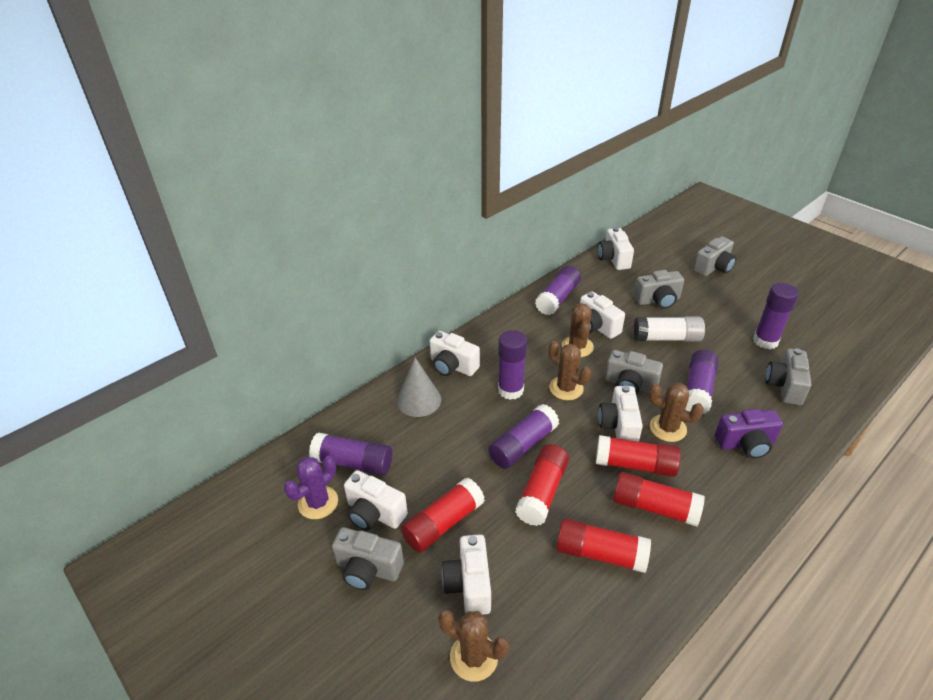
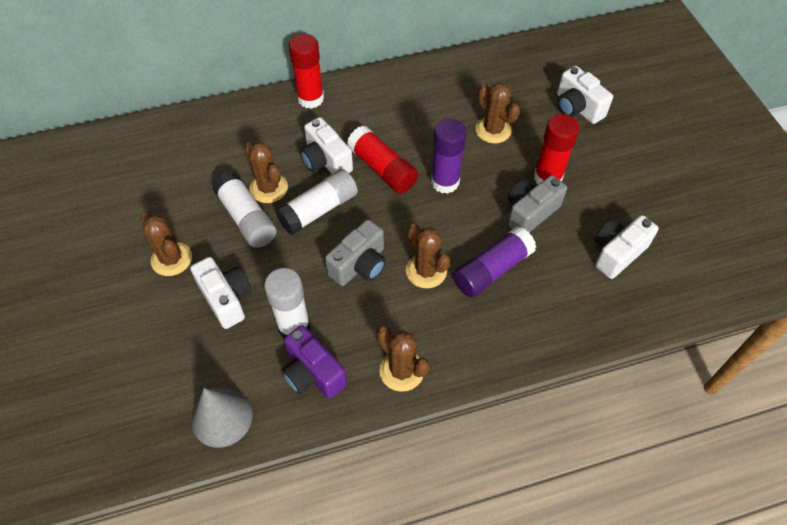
brown cactus: 4 -> 5
grey camera: 5 -> 2
purple cactus: 1 -> 0
purple glue stick: 6 -> 2
red glue stick: 5 -> 3
white camera: 6 -> 4
white glue stick: 1 -> 3

